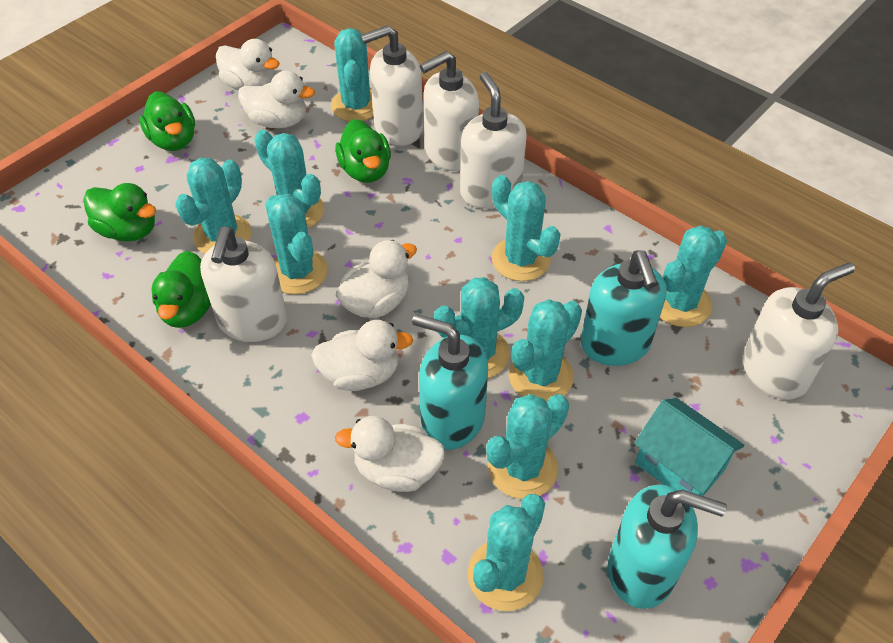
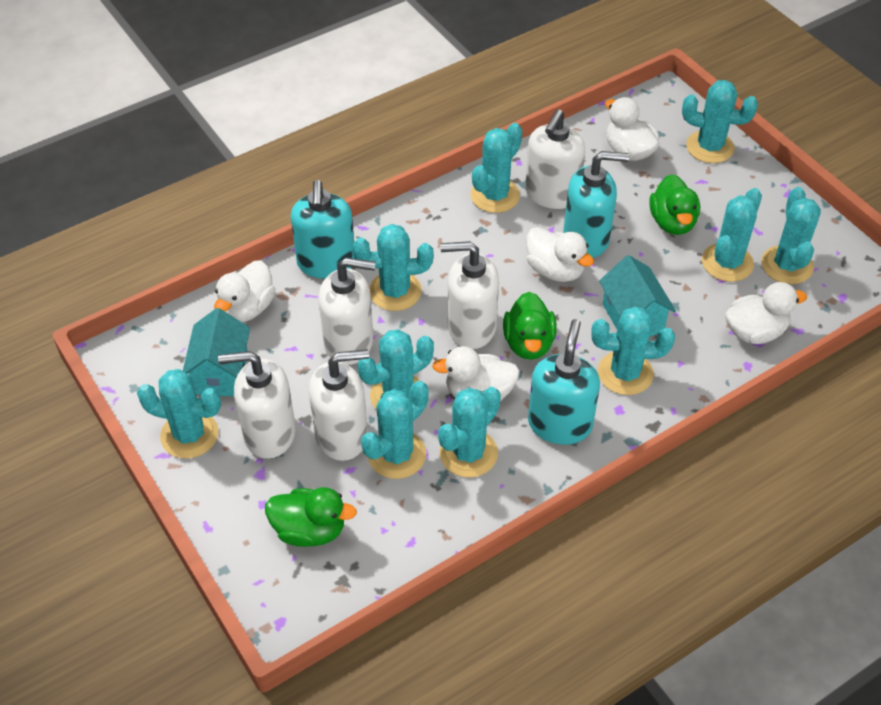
green duck: 4 -> 3
turquoise house: 1 -> 2

